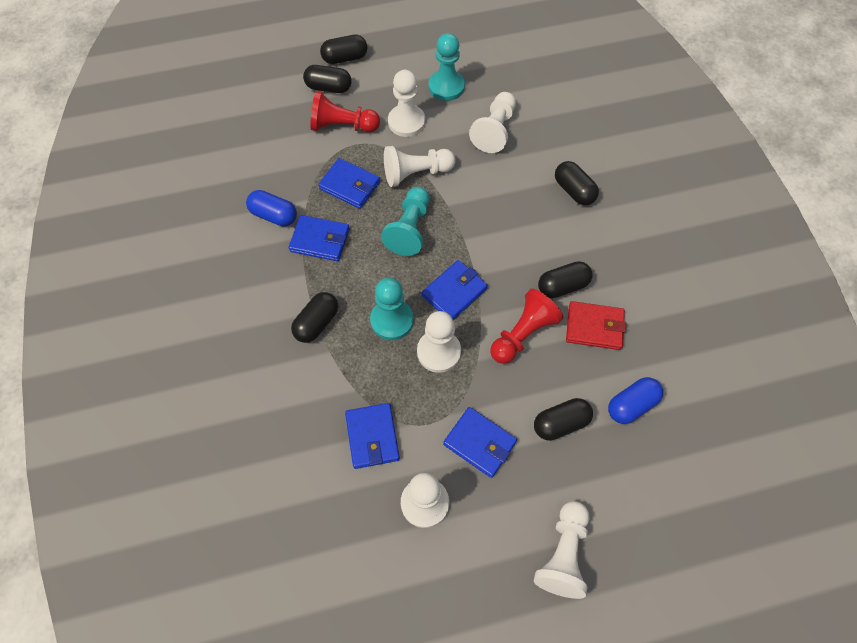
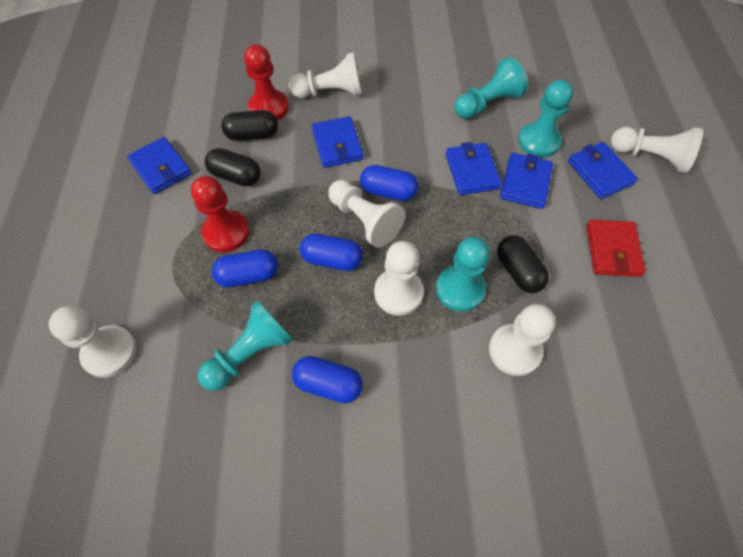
black capsule: 6 -> 3
blue capsule: 2 -> 4
turquoise pawn: 3 -> 4

